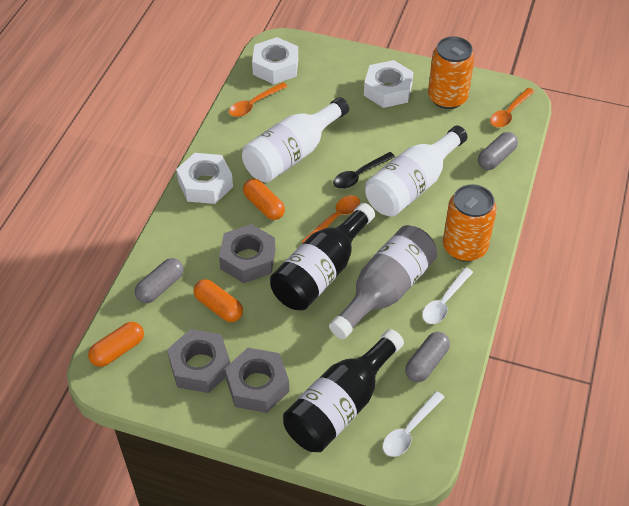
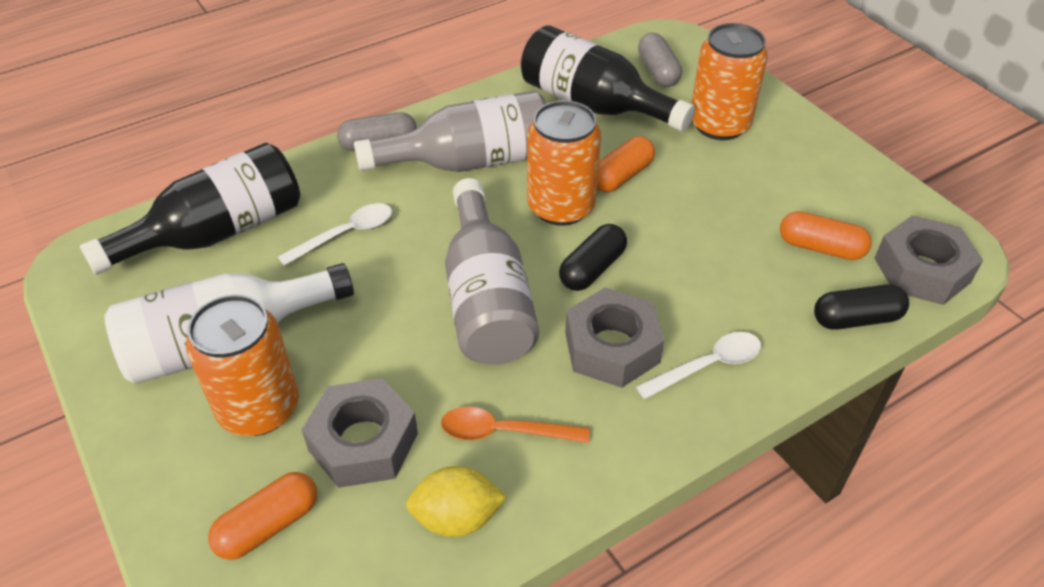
black capsule: 0 -> 2
black spoon: 1 -> 0
grey bottle: 1 -> 2
grey capsule: 3 -> 2
orange can: 2 -> 3
orange spoon: 3 -> 1
white bottle: 2 -> 1
white nut: 3 -> 0
yellow lemon: 0 -> 1

